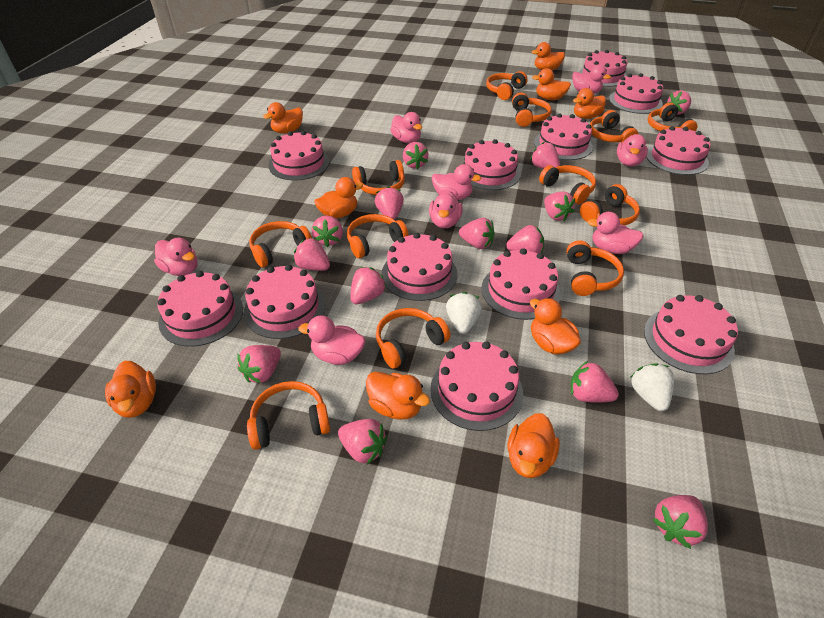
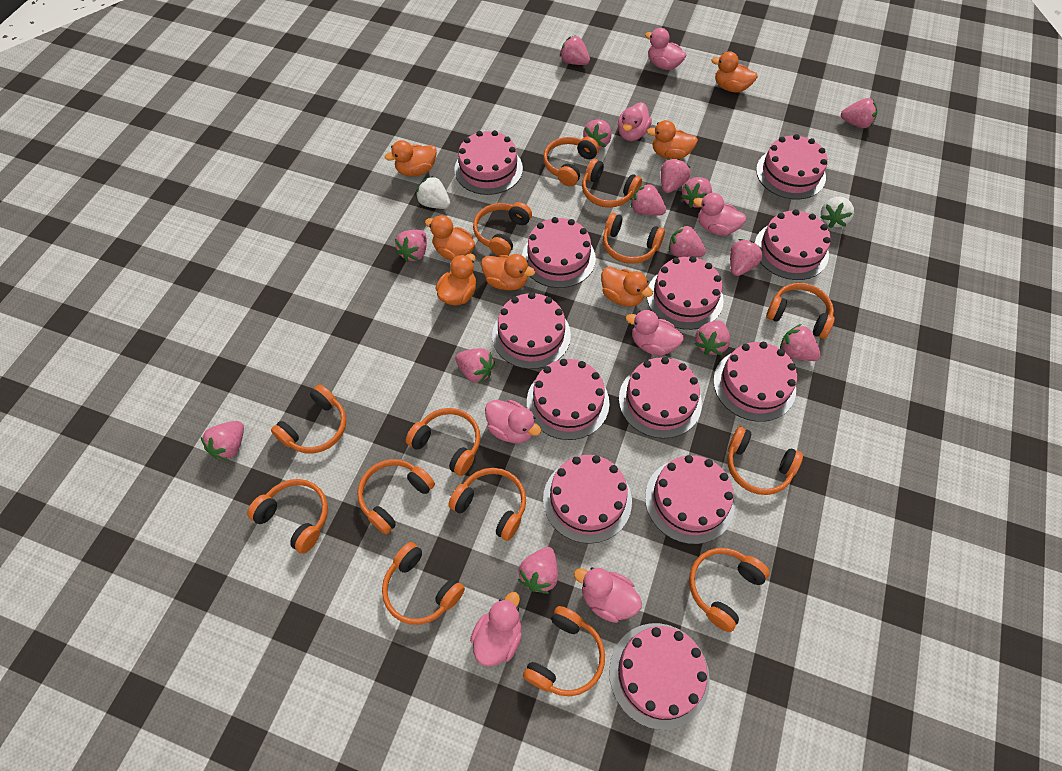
orange duck: 9 -> 7
orange headphones: 12 -> 14
pink duck: 8 -> 7

